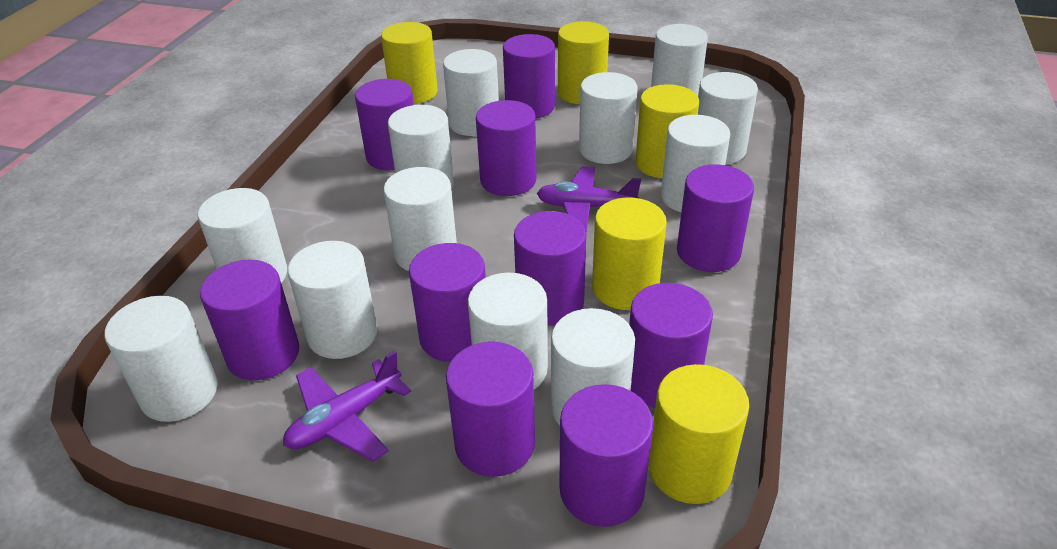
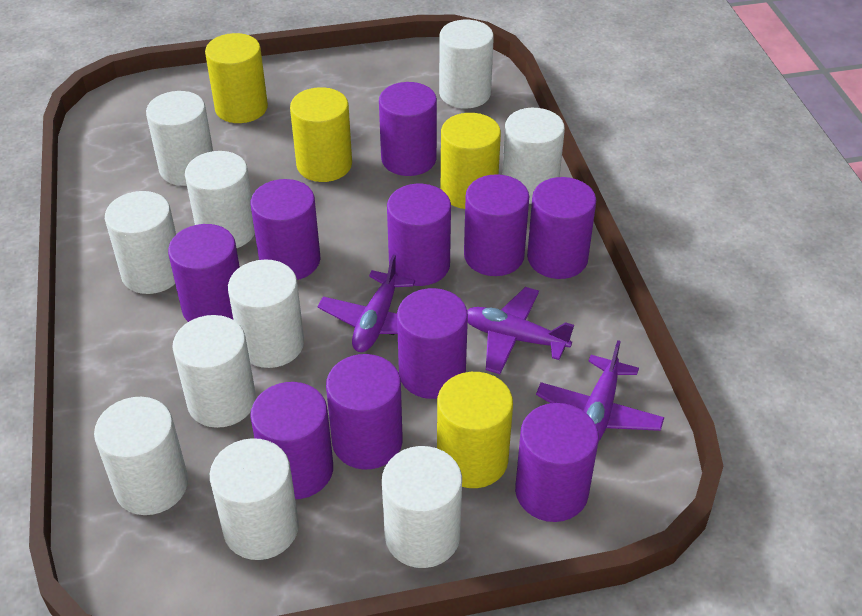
purple plane: 2 -> 3
white cylinder: 12 -> 10
yellow cylinder: 5 -> 4

